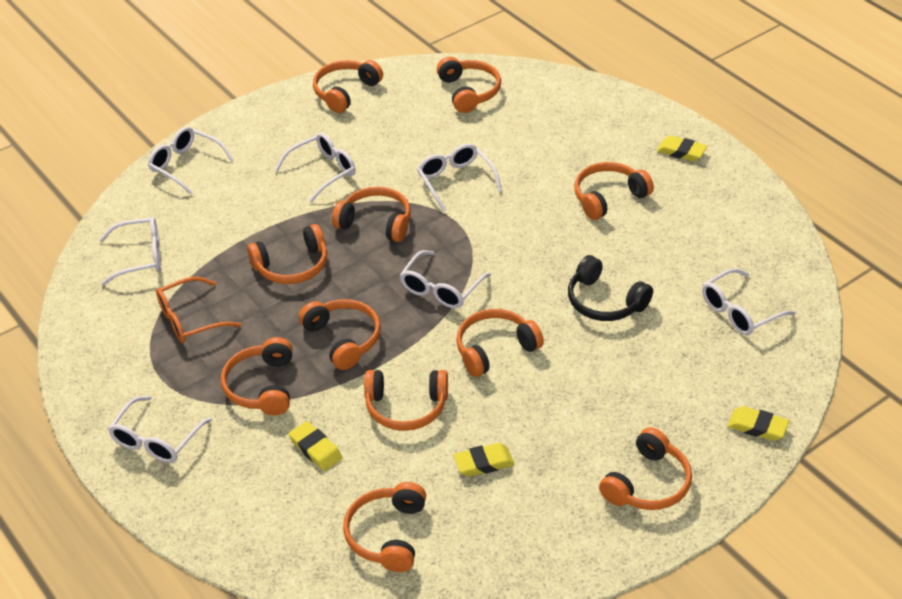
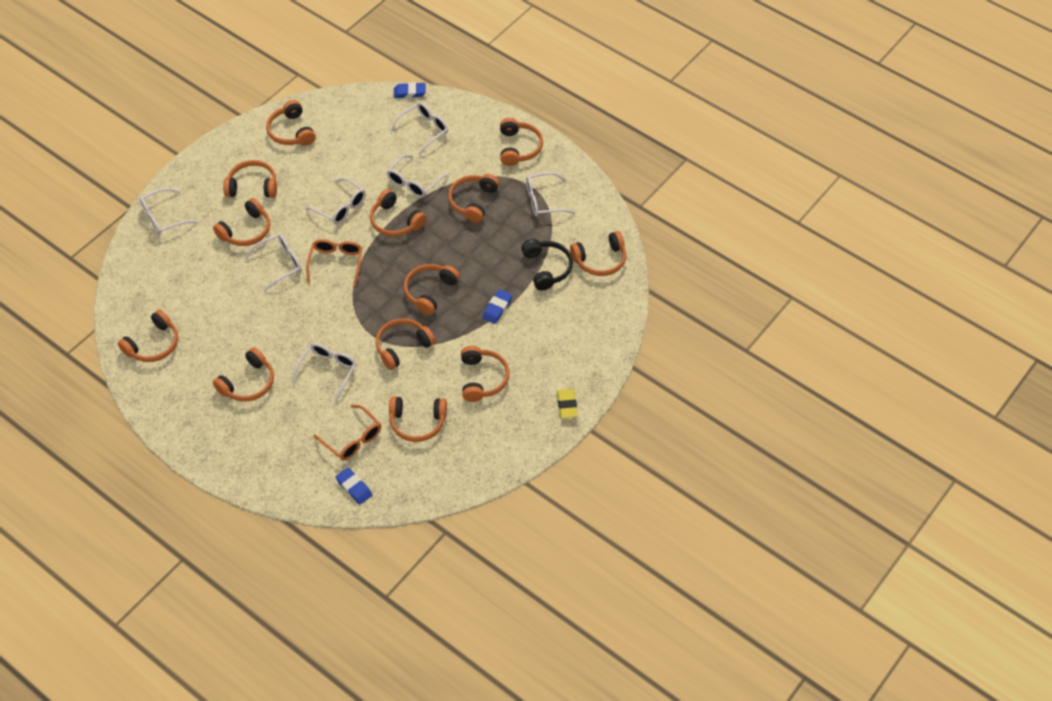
blue eraser: 0 -> 3
orange glasses: 1 -> 2
orange headphones: 11 -> 13
yellow eraser: 4 -> 1

